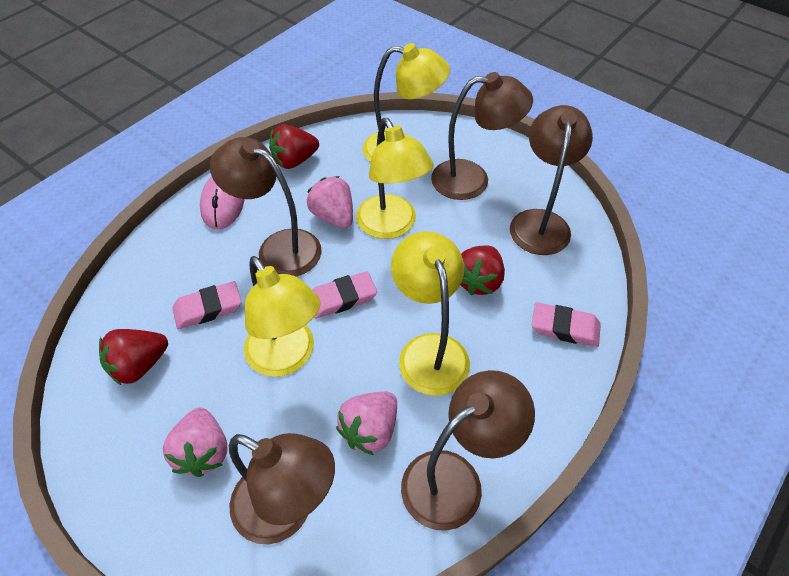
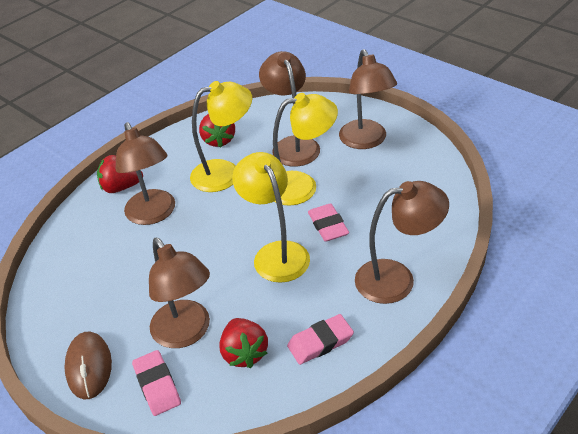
brown mouse: 0 -> 1
pink mouse: 1 -> 0
pink strawberry: 3 -> 0
yellow lamp: 4 -> 3

